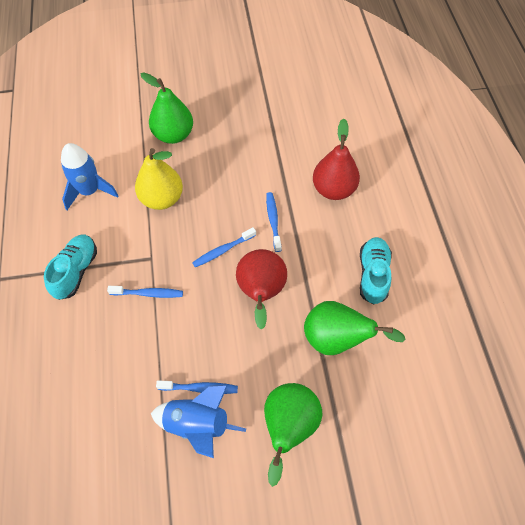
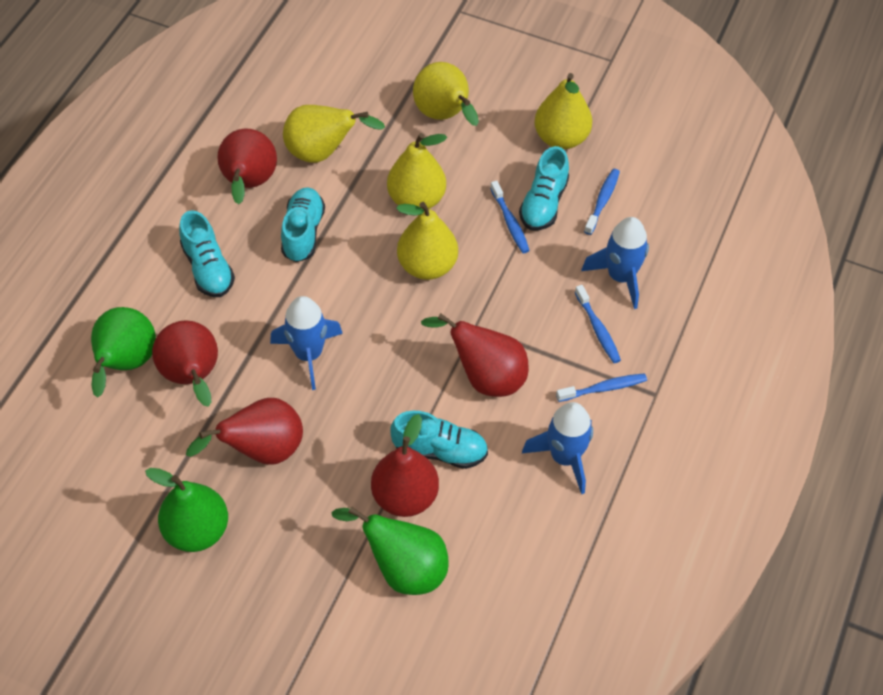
blue rocket: 2 -> 3
red pear: 2 -> 5
turquoise shoe: 2 -> 4
yellow pear: 1 -> 5

